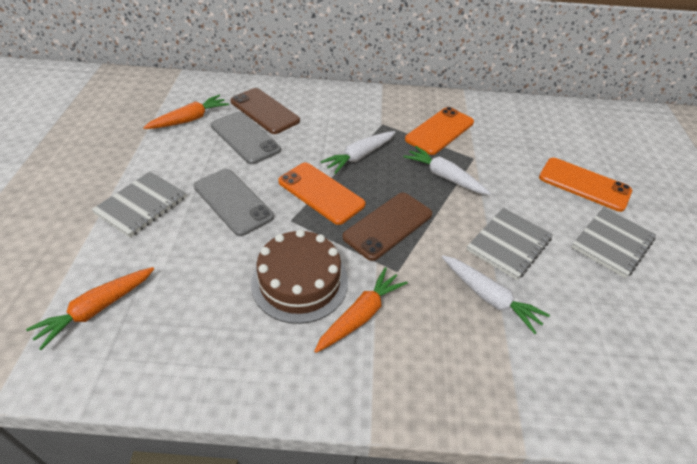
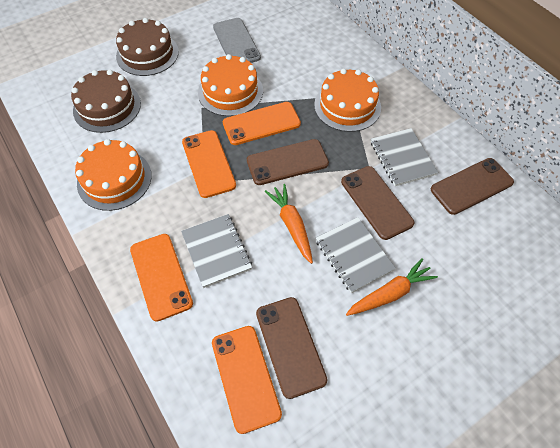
brown cake: 1 -> 2
brown phone: 2 -> 4
grey phone: 2 -> 1
orange cake: 0 -> 3
orange carrot: 3 -> 2
orange phone: 3 -> 4
white carrot: 3 -> 0

